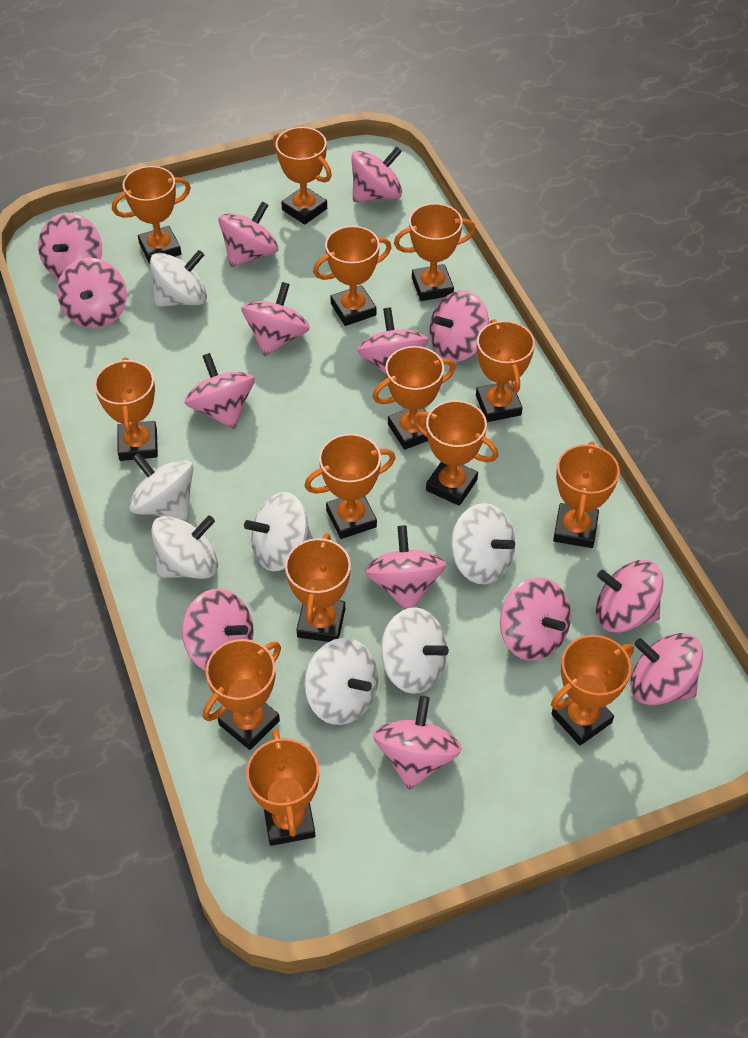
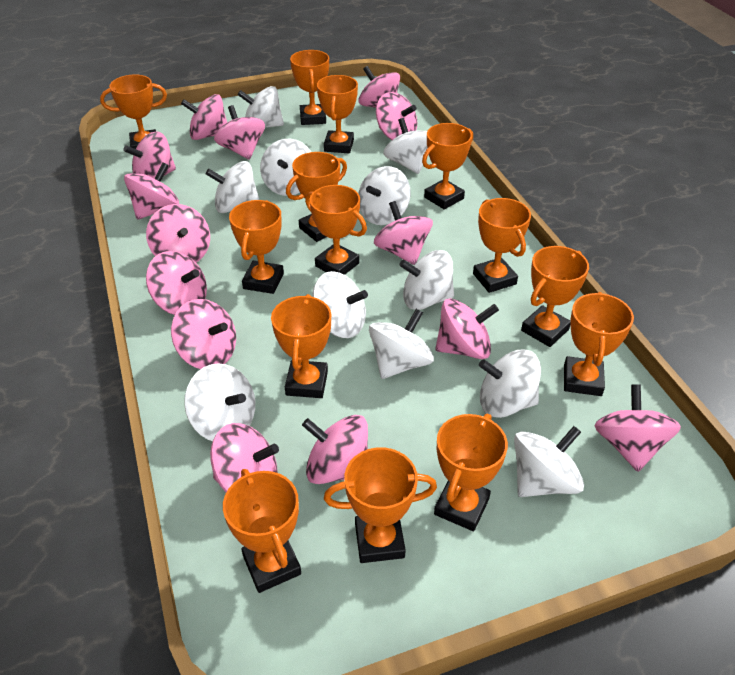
white spinning top: 7 -> 11

